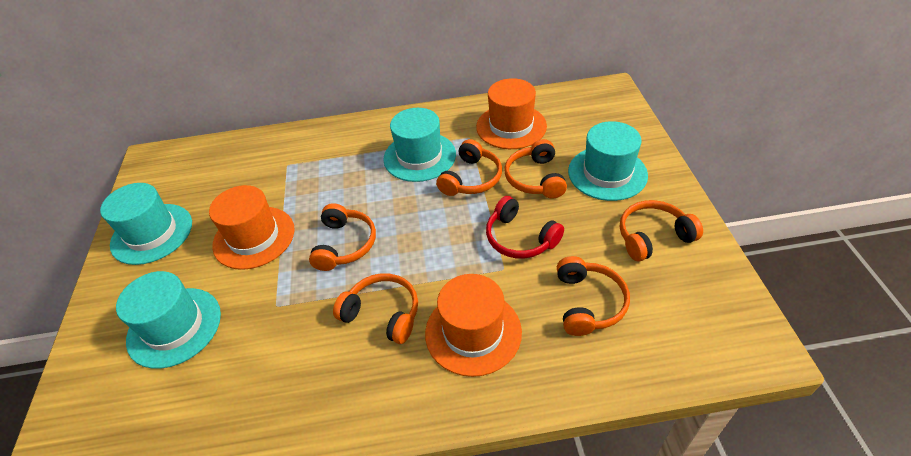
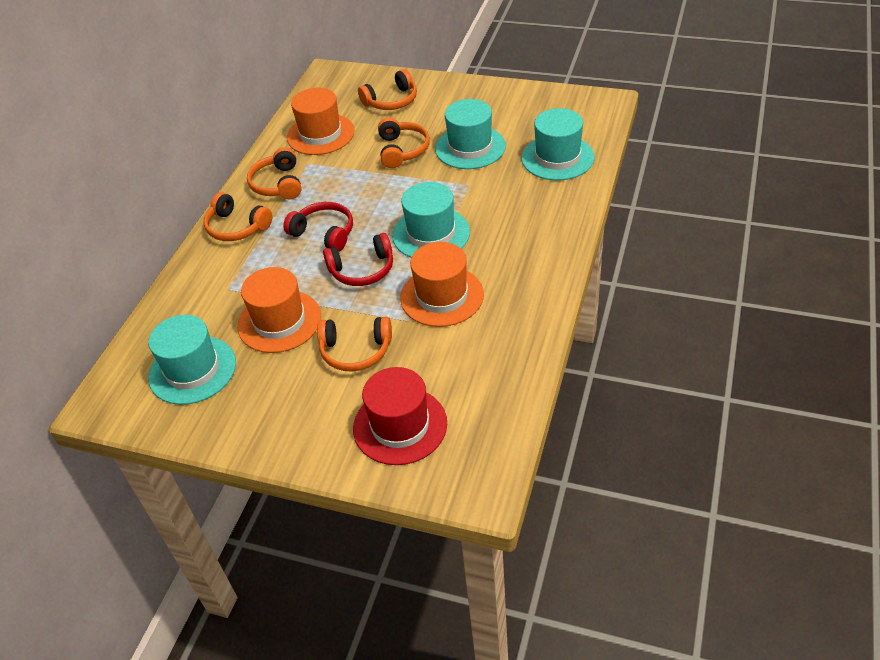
orange headphones: 6 -> 5
red hat: 0 -> 1
red headphones: 1 -> 2

